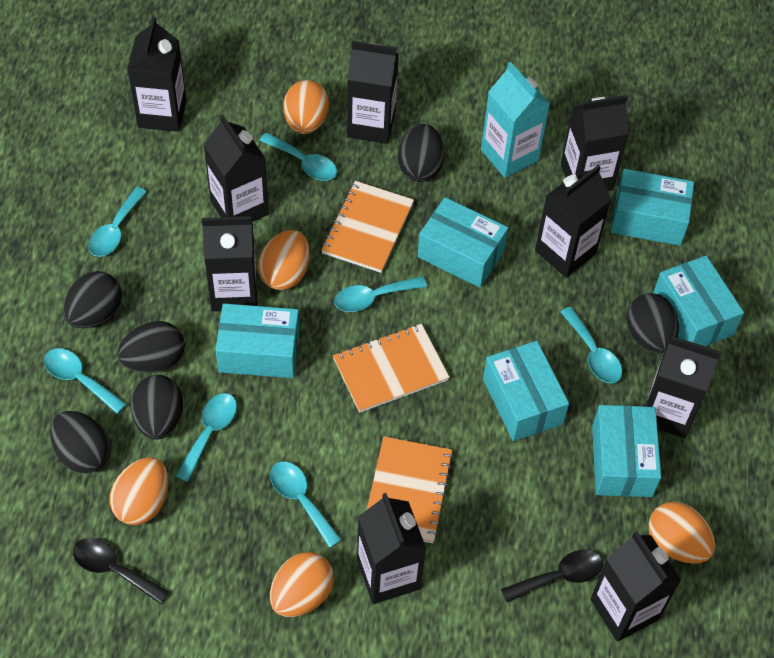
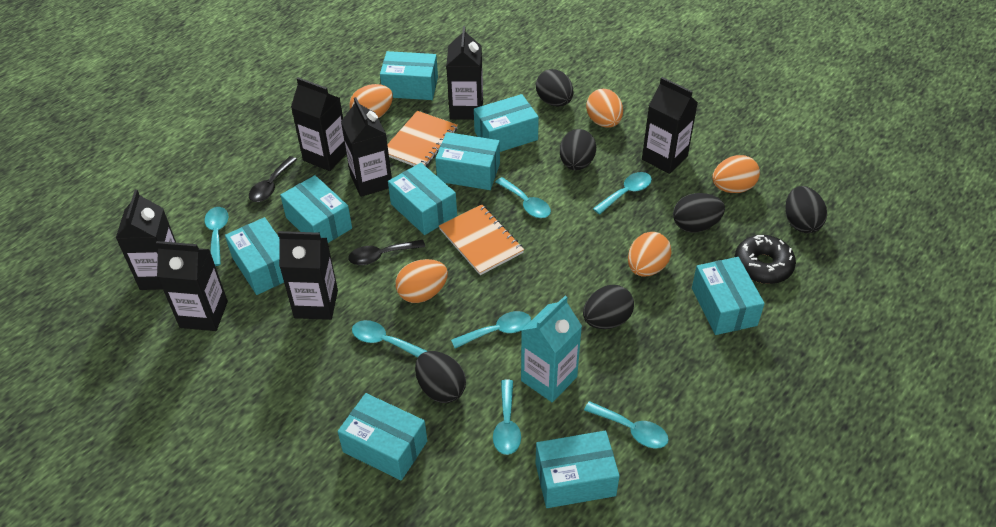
black carton: 9 -> 7
black donut: 0 -> 1
orange notebook: 3 -> 2
turquoise box: 6 -> 9

